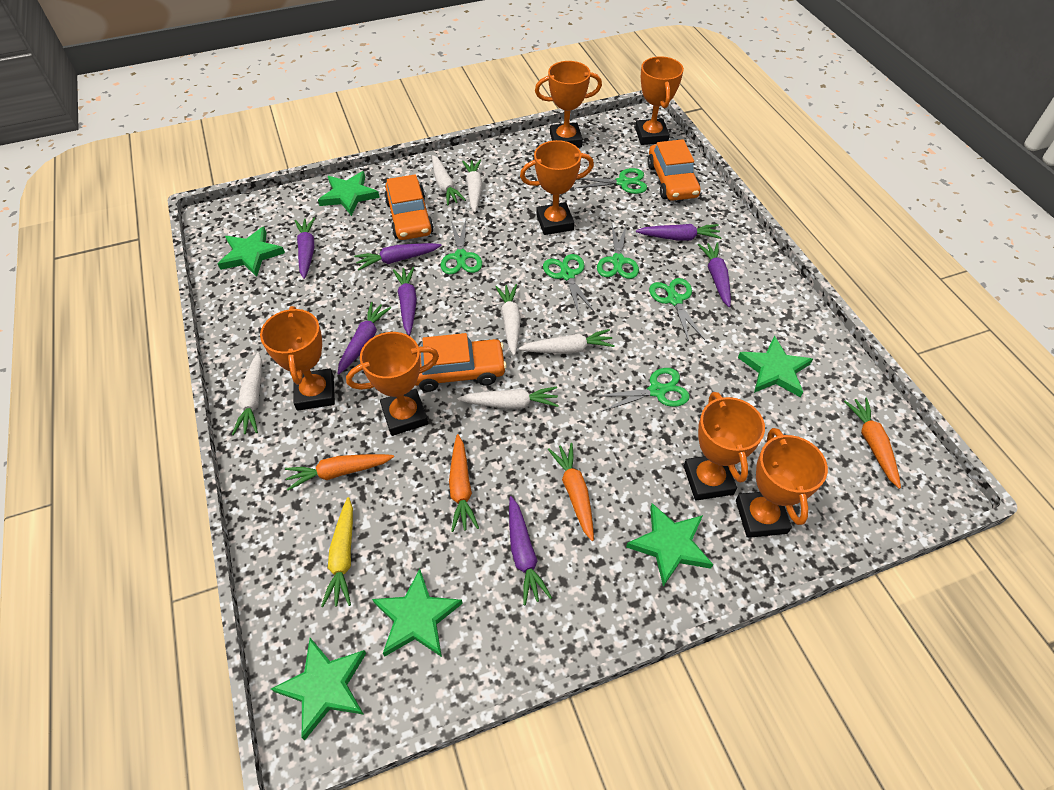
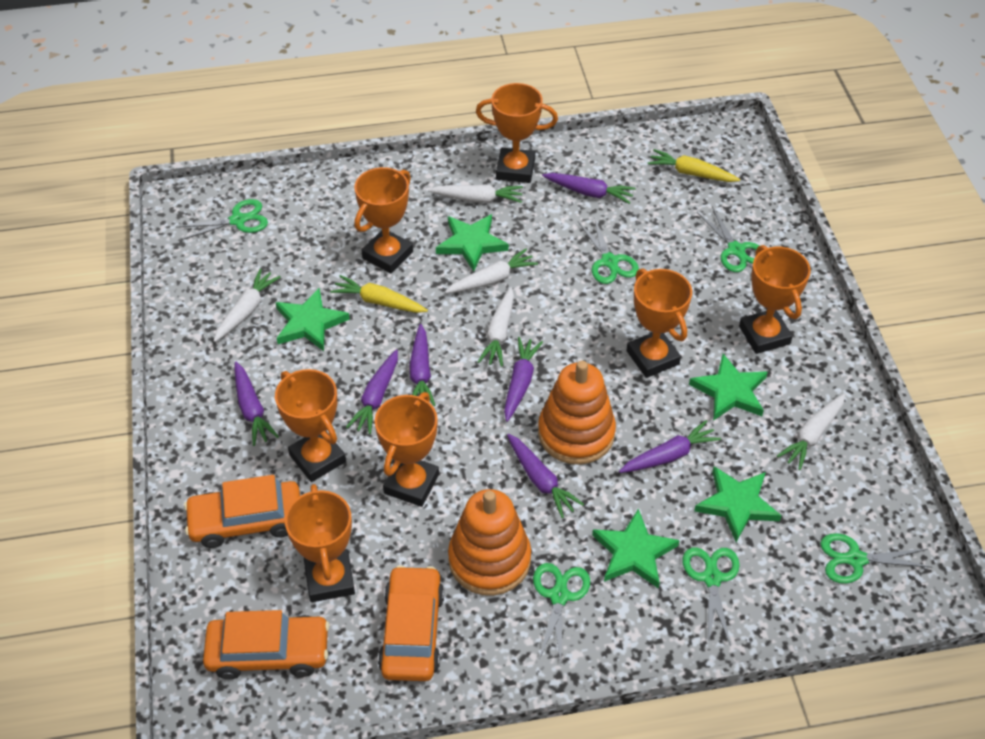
green star: 6 -> 5
orange carrot: 4 -> 0
orange stacking toy: 0 -> 2
white carrot: 6 -> 5
yellow carrot: 1 -> 2

